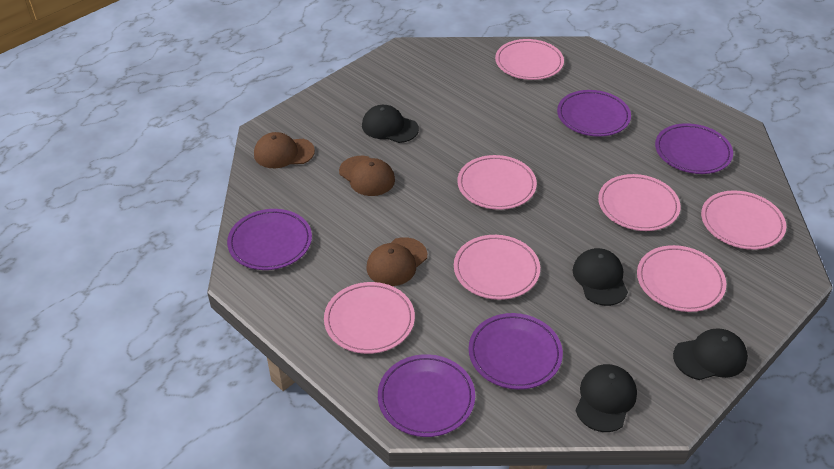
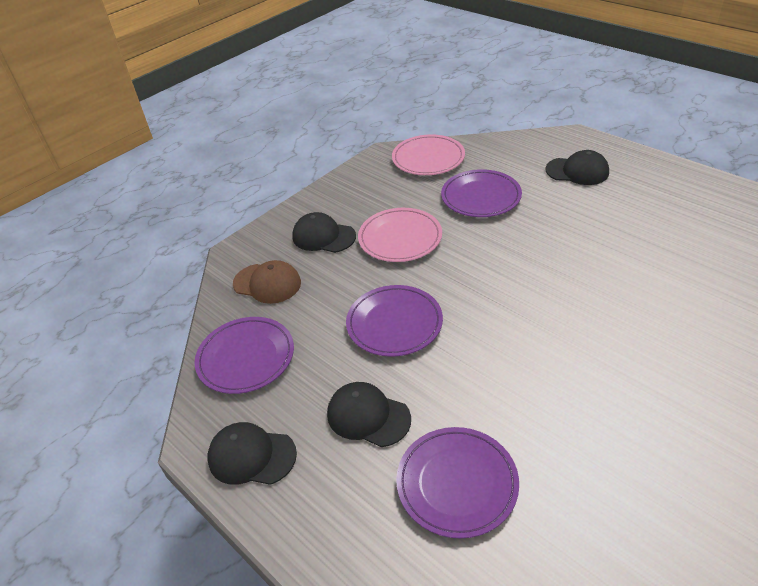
brown cap: 3 -> 1
pink plate: 7 -> 2
purple plate: 5 -> 4

